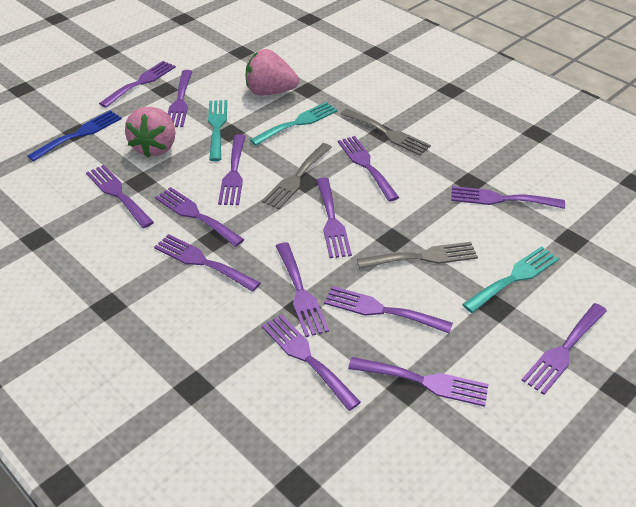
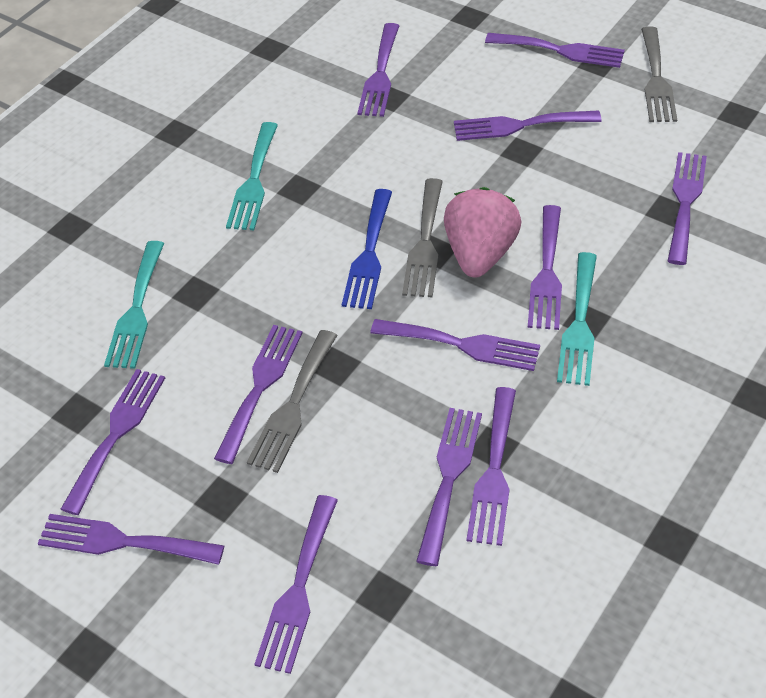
pink strawberry: 2 -> 1
purple fork: 14 -> 12

